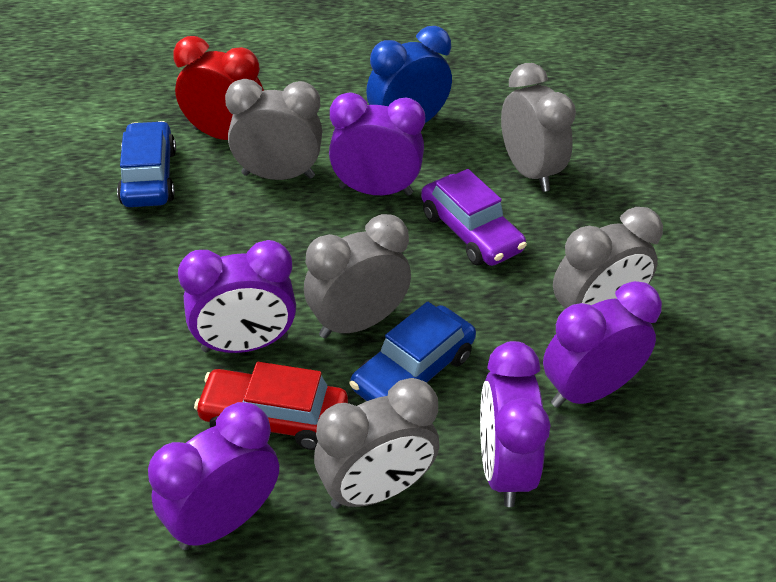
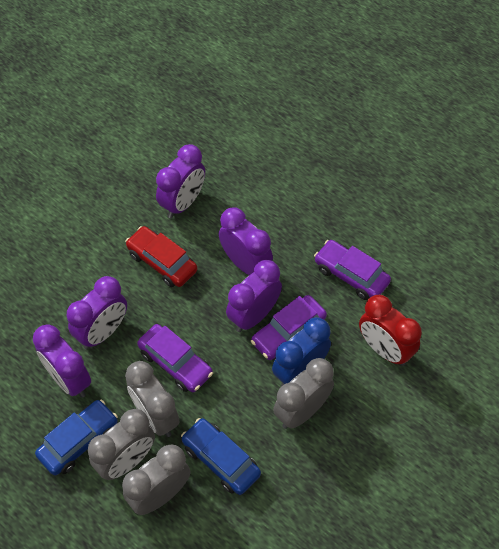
grey clock: 5 -> 4
purple car: 1 -> 3

